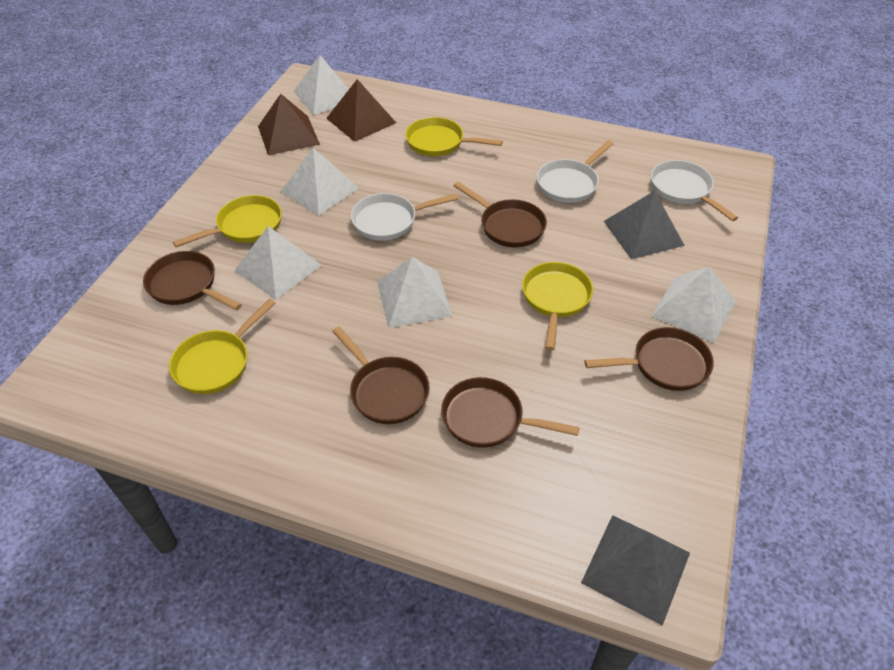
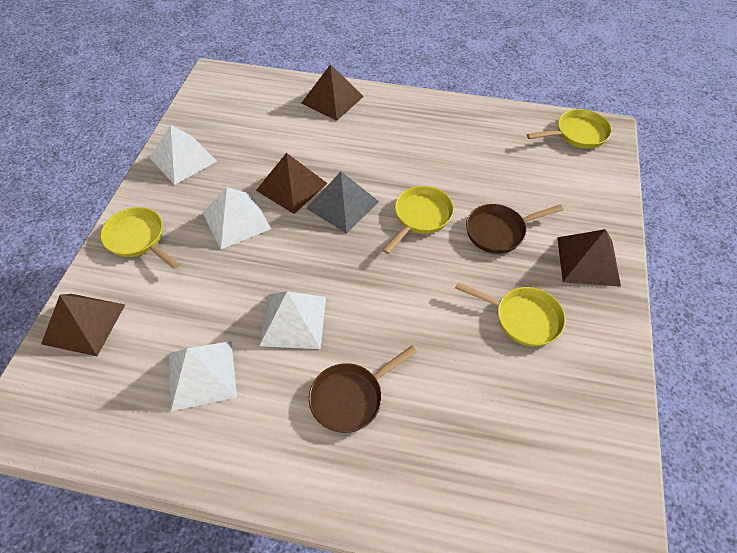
brown pan: 5 -> 2
brown pyramid: 2 -> 4
grey pyramid: 2 -> 1
white pan: 3 -> 0
white pyramid: 5 -> 4

